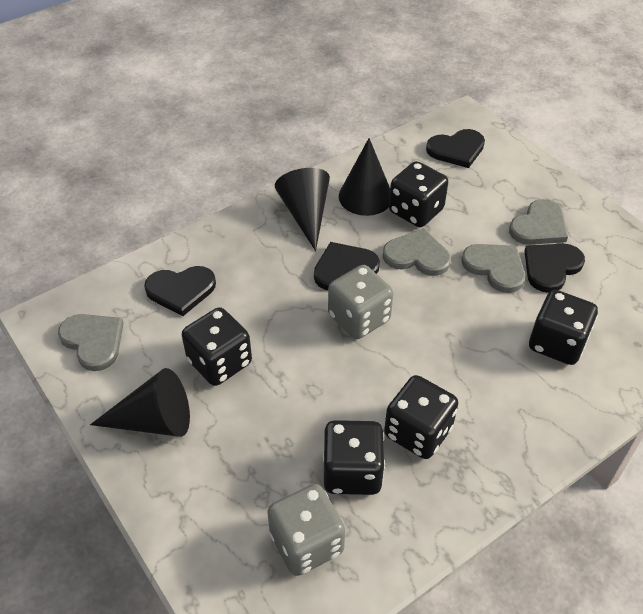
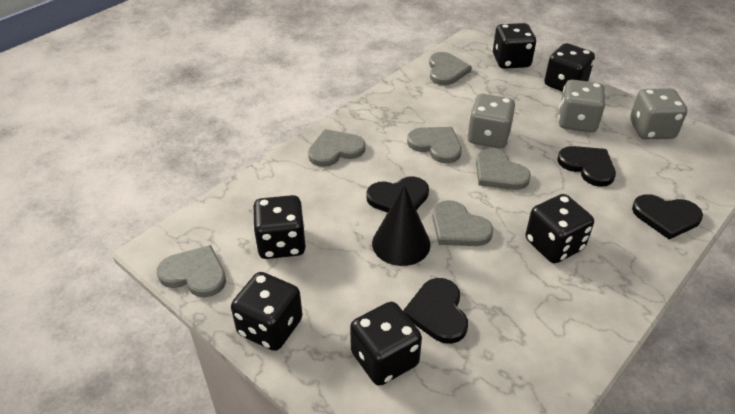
black cone: 3 -> 1
black dice: 5 -> 6
grey dice: 2 -> 3
grey heart: 4 -> 6

